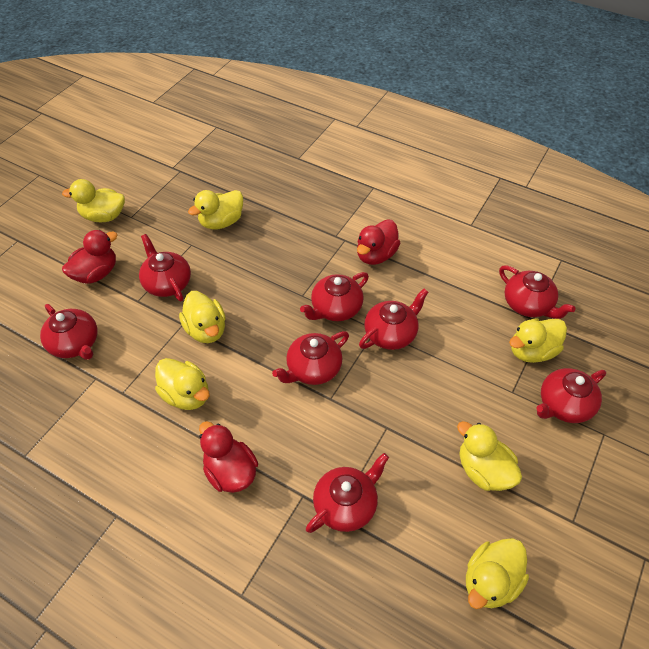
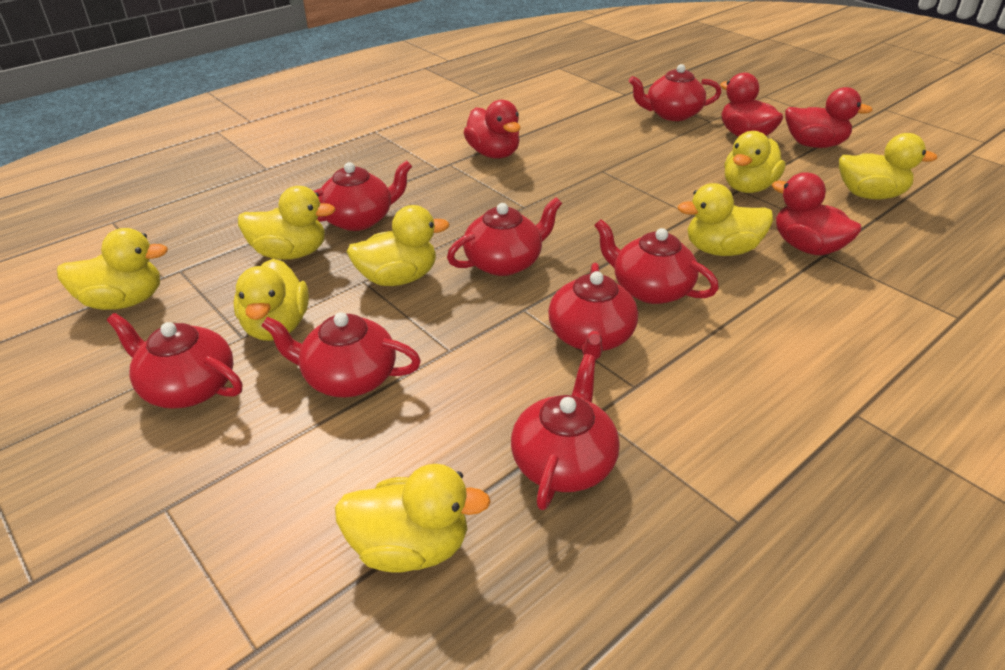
red duck: 3 -> 4
yellow duck: 7 -> 8

